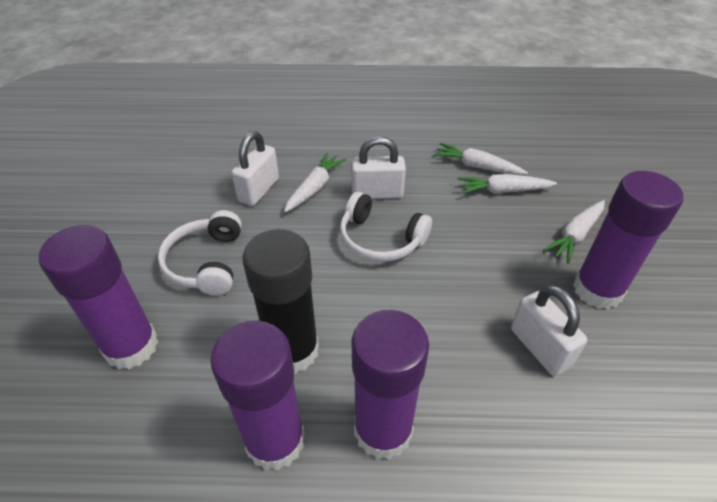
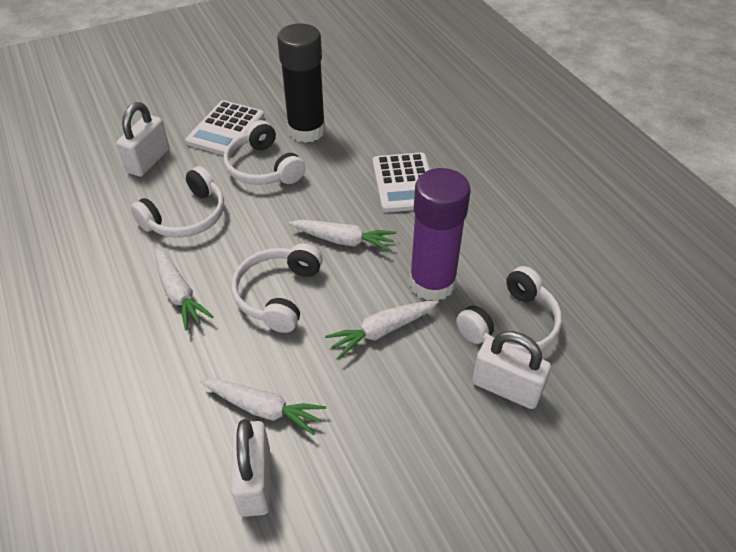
purple glue stick: 4 -> 1
white calculator: 0 -> 2
white headphones: 2 -> 4

